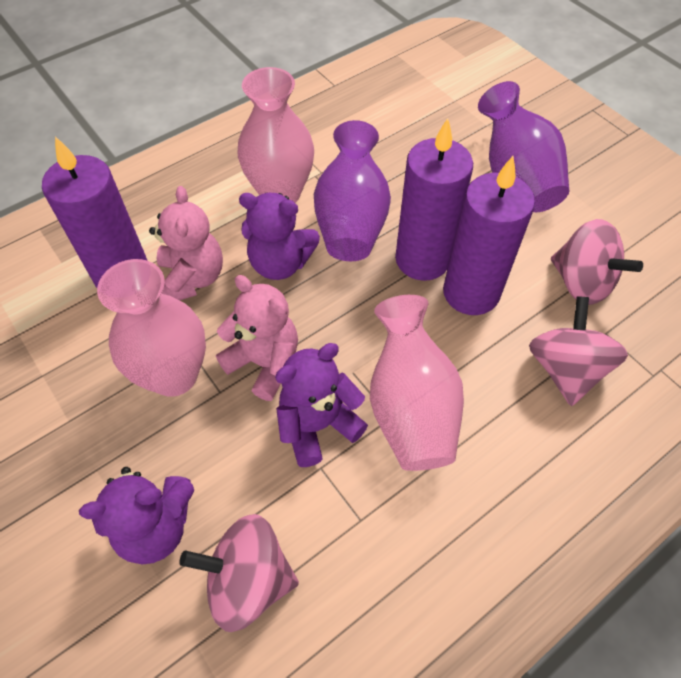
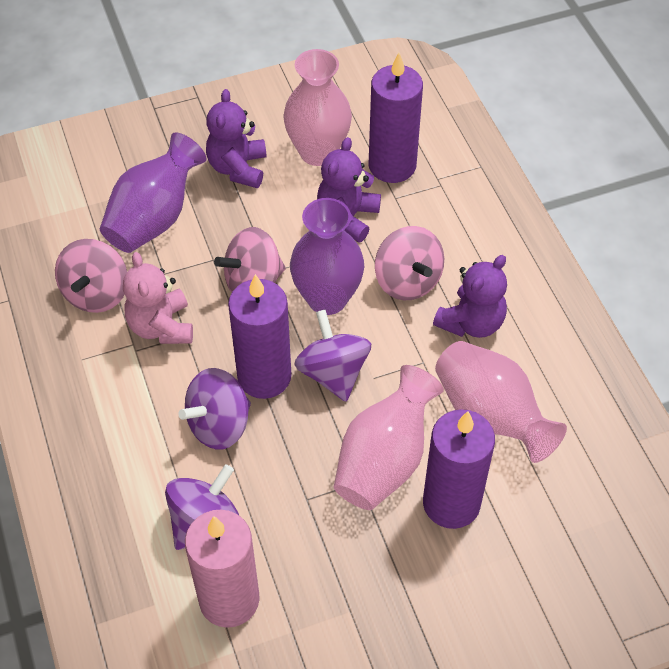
pink candle: 0 -> 1
pink teddy bear: 2 -> 1
purple spinning top: 0 -> 3

